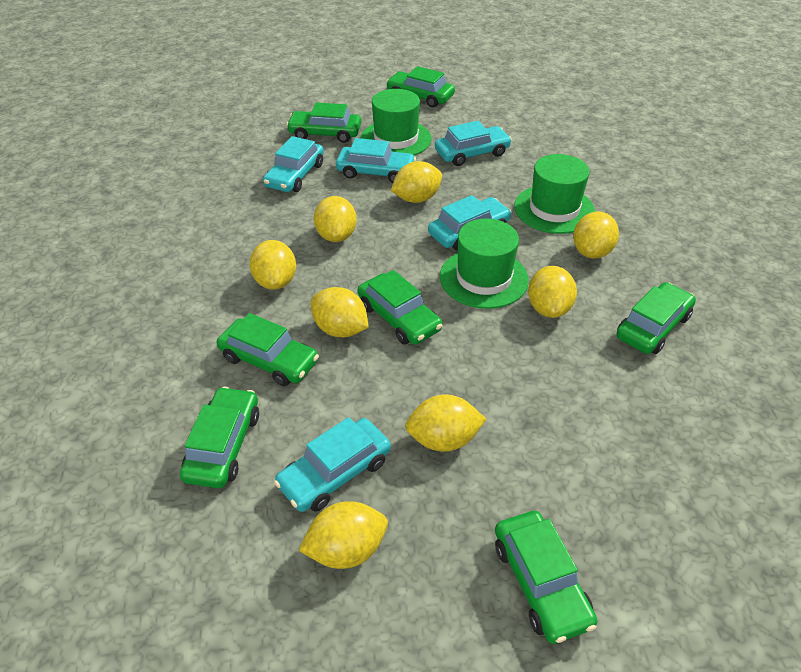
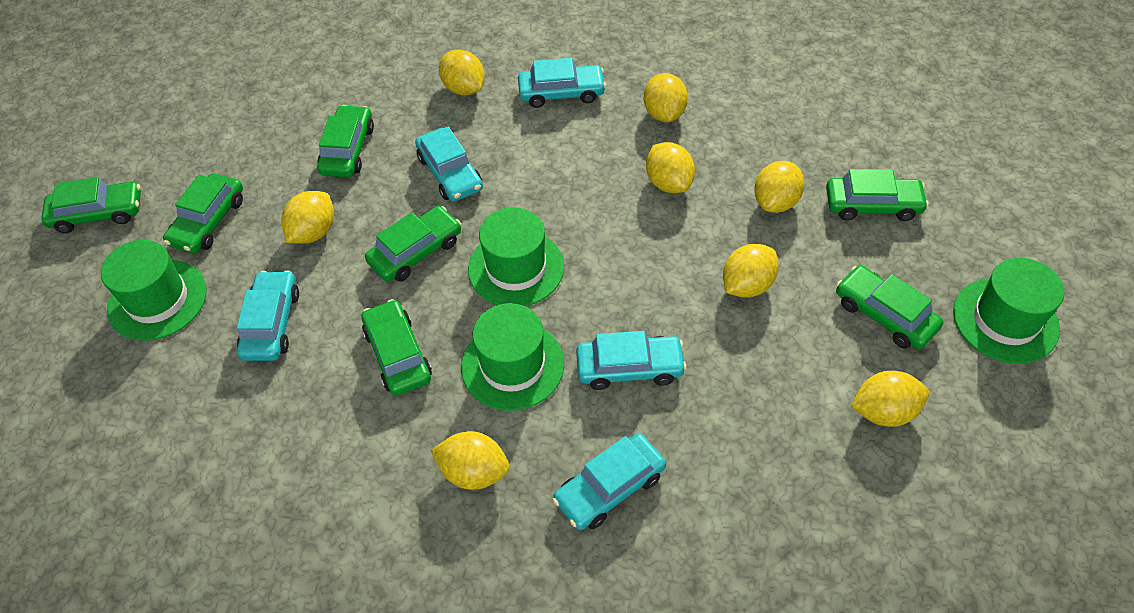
green hat: 3 -> 4

